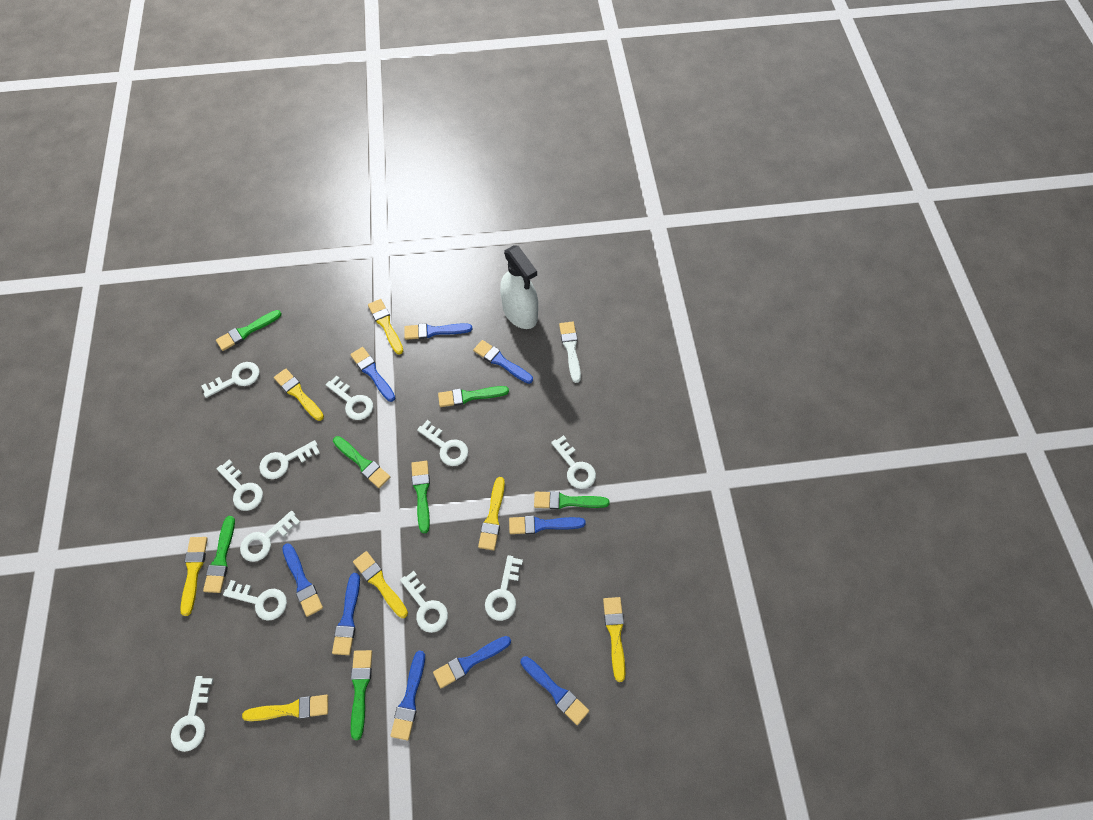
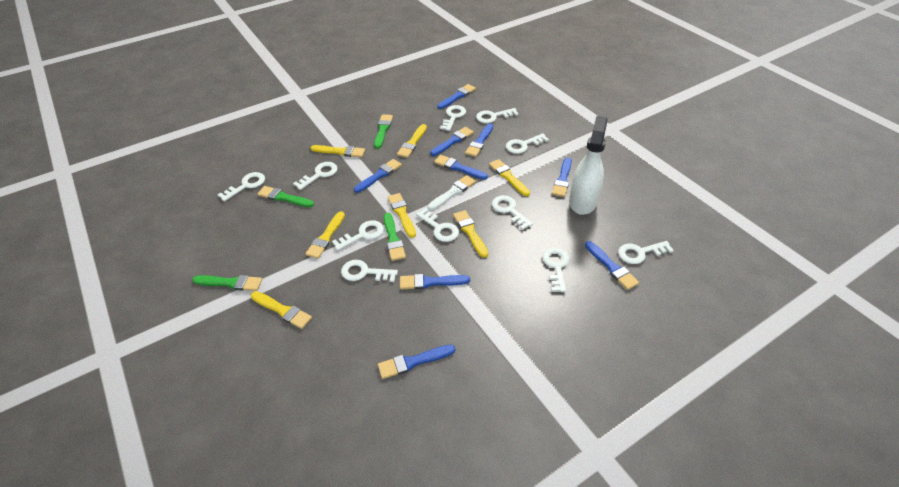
green brush: 7 -> 4

